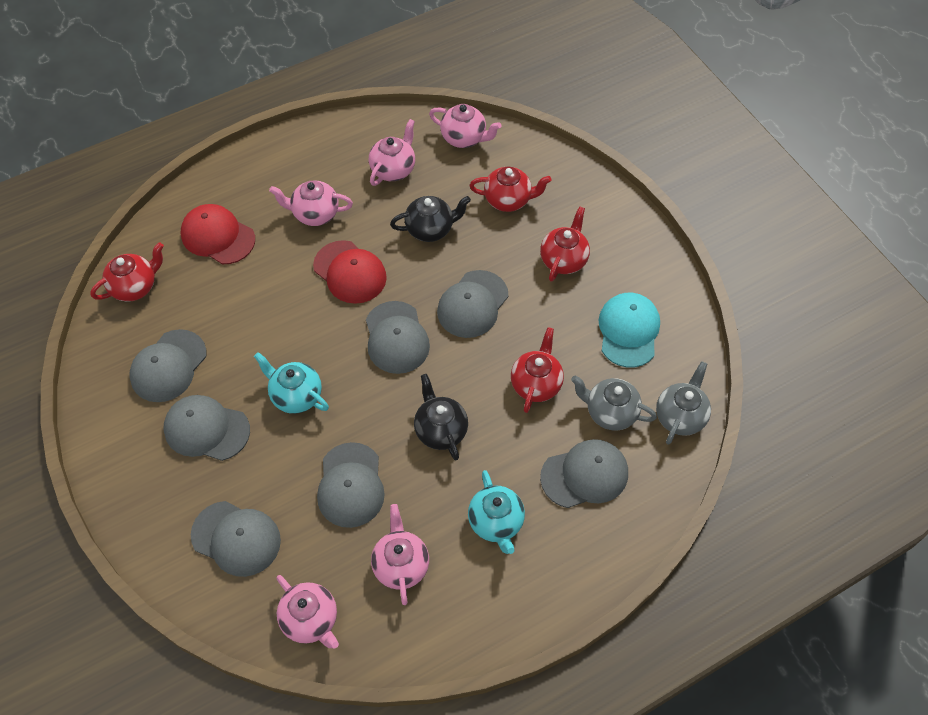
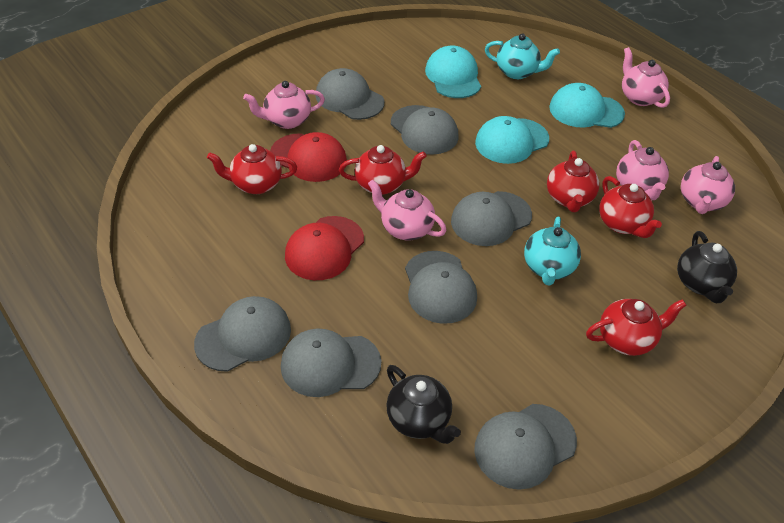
grey teapot: 2 -> 0
red teapot: 4 -> 5
turquoise cap: 1 -> 3

